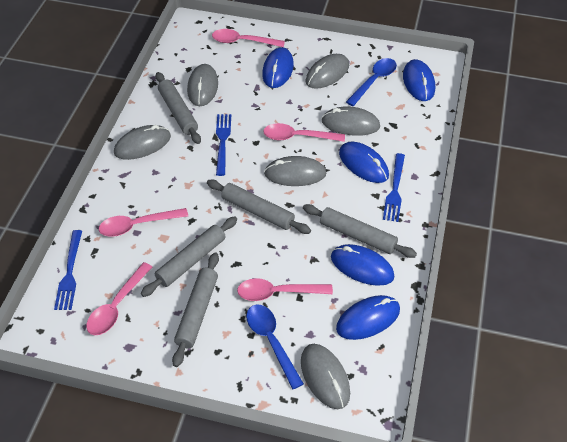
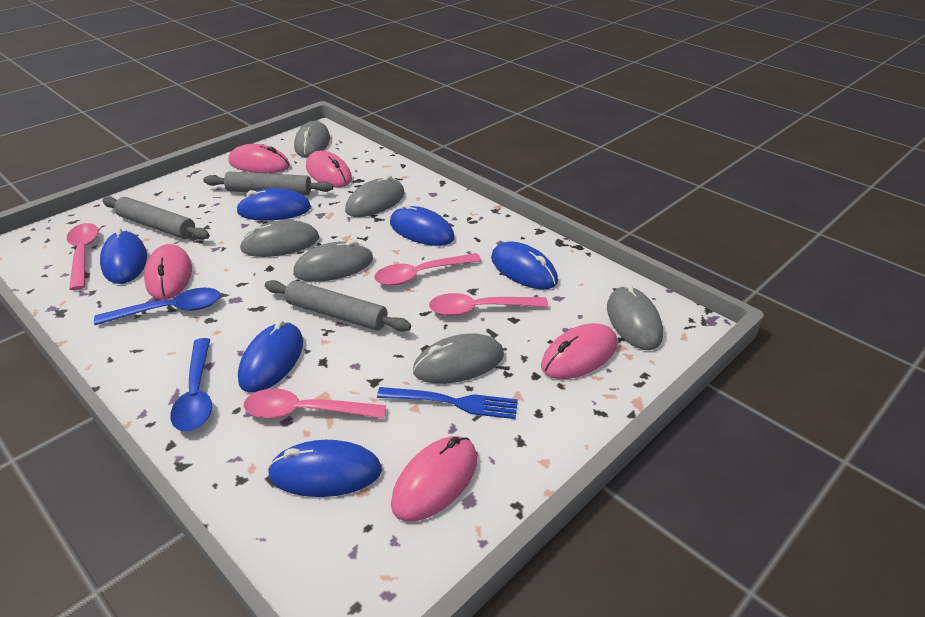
blue fork: 3 -> 1
blue mouse: 5 -> 6
grey rolling pin: 5 -> 3
pink mouse: 0 -> 5
pink spoon: 5 -> 4

